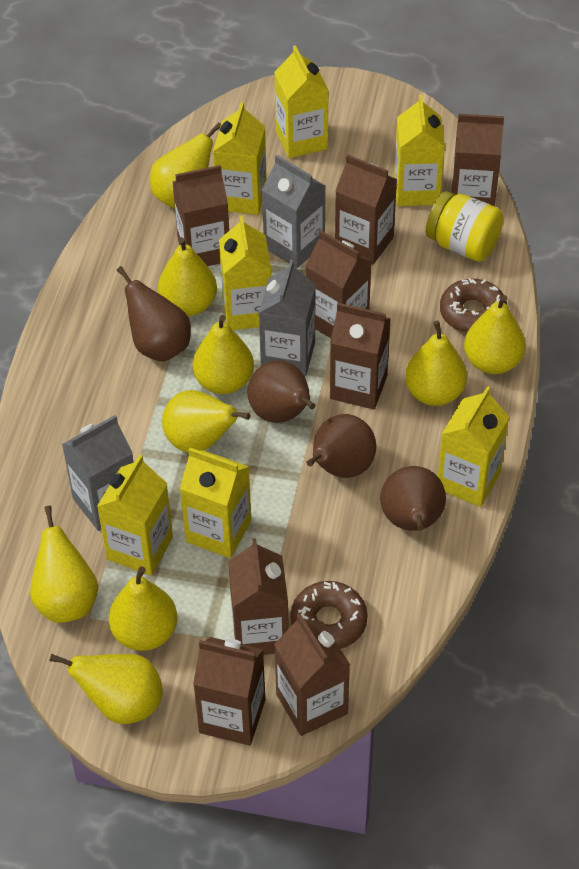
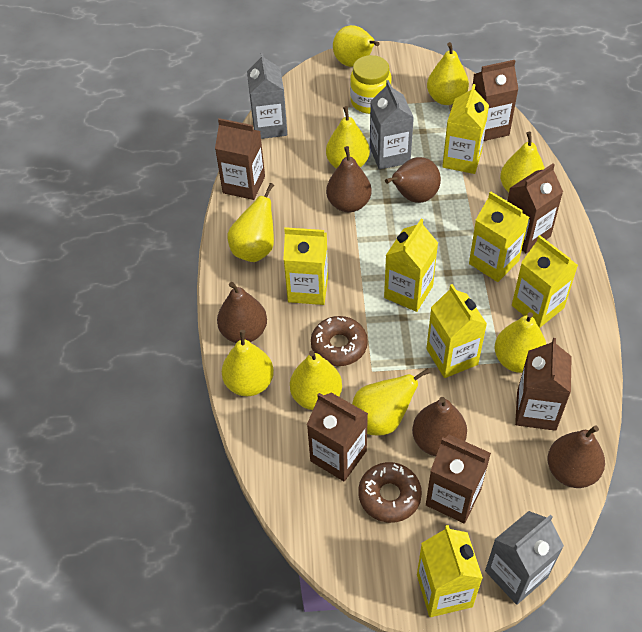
brown carton: 8 -> 6
brown pear: 4 -> 5

